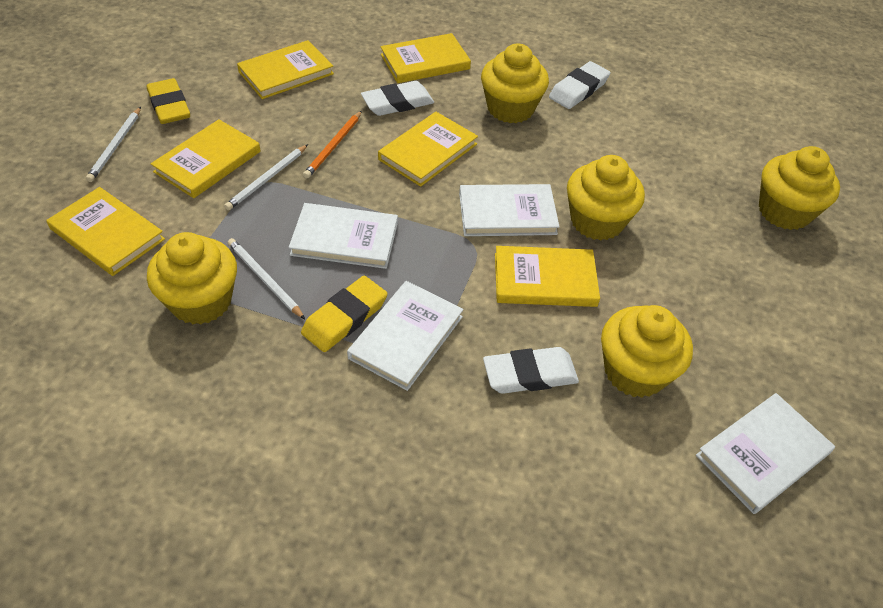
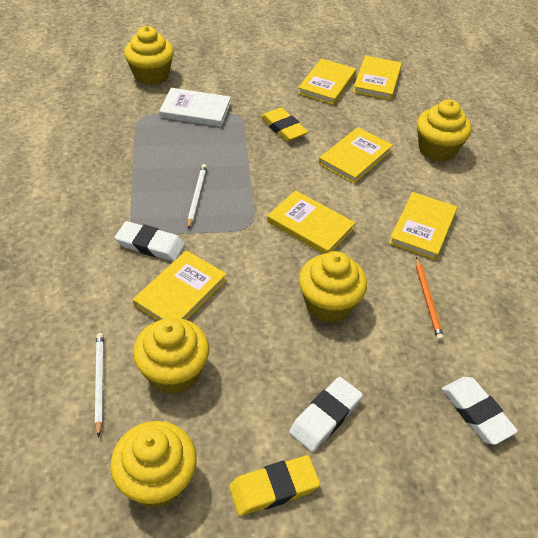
white book: 4 -> 1
white pencil: 3 -> 2

